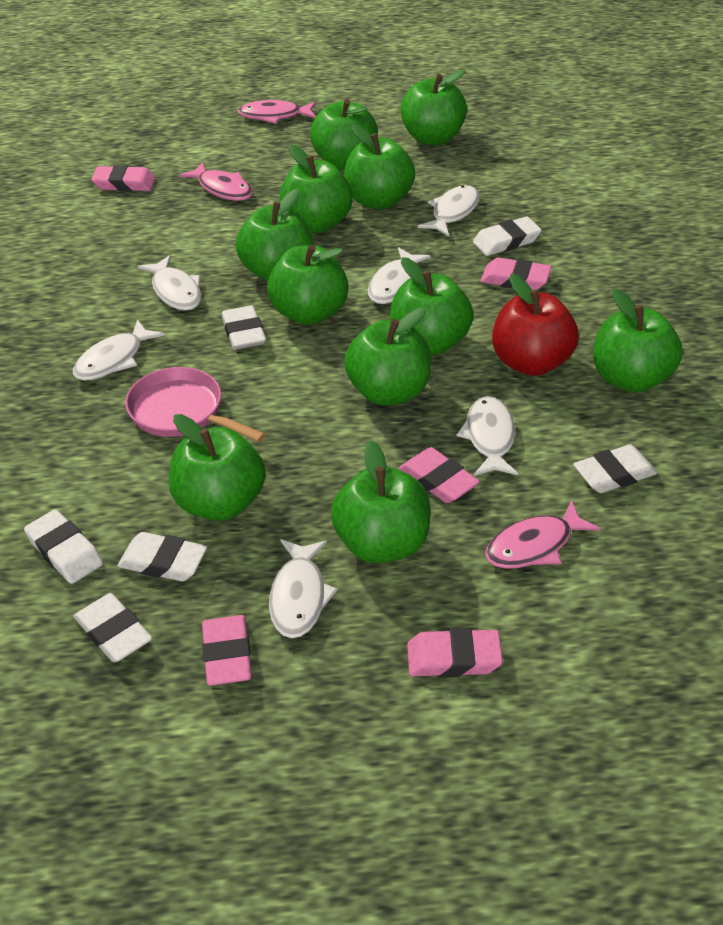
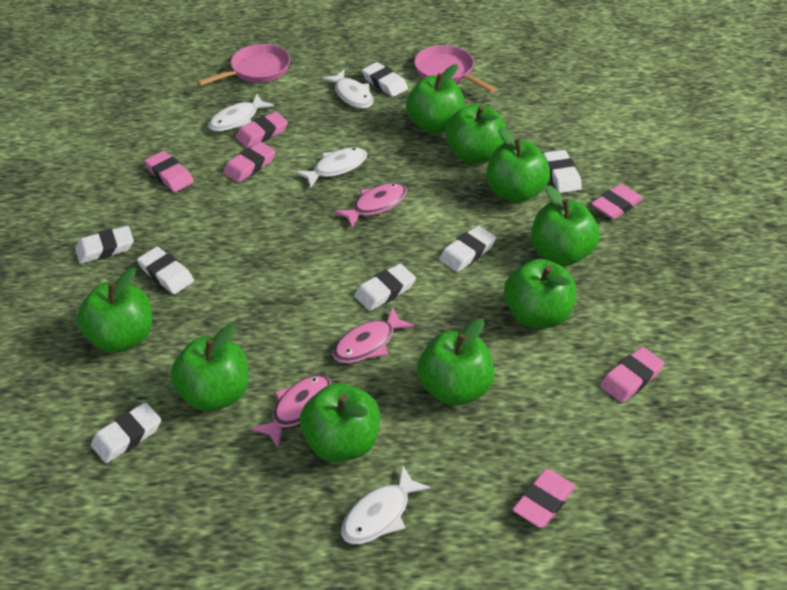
green apple: 11 -> 9
pink eraser: 5 -> 6
pink pan: 1 -> 2
red apple: 1 -> 0
white eraser: 6 -> 7
white fish: 6 -> 4

